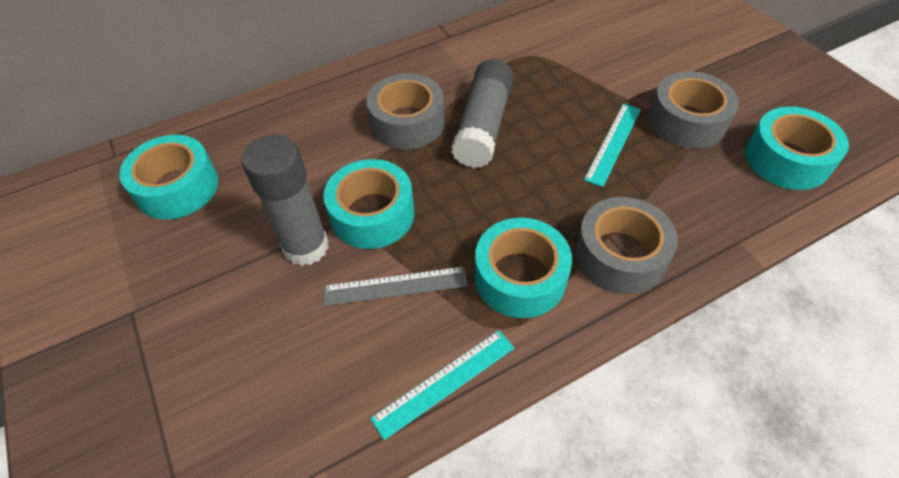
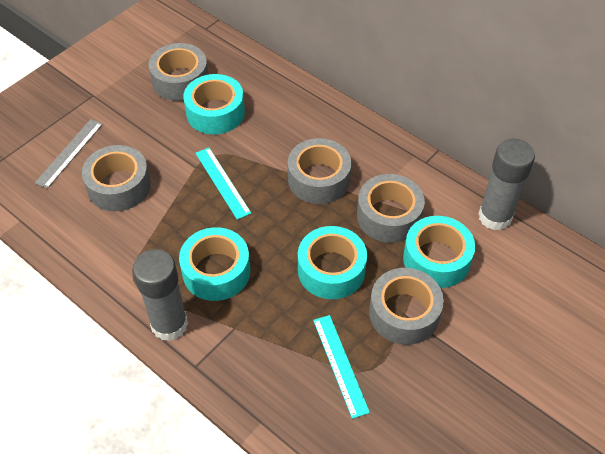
grey tape: 3 -> 5

